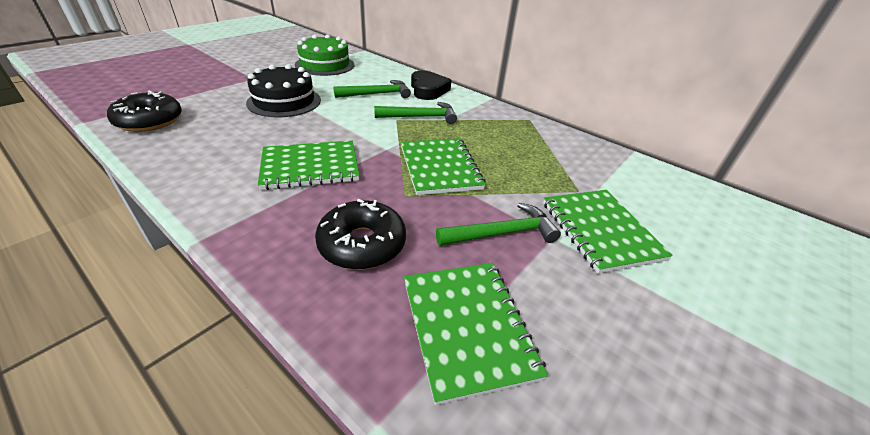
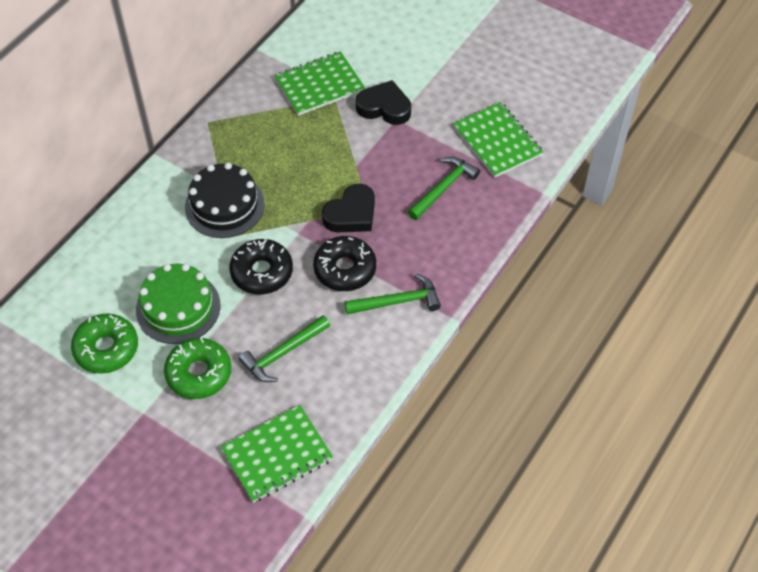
black heart: 1 -> 2
green donut: 0 -> 2
green notebook: 4 -> 3

